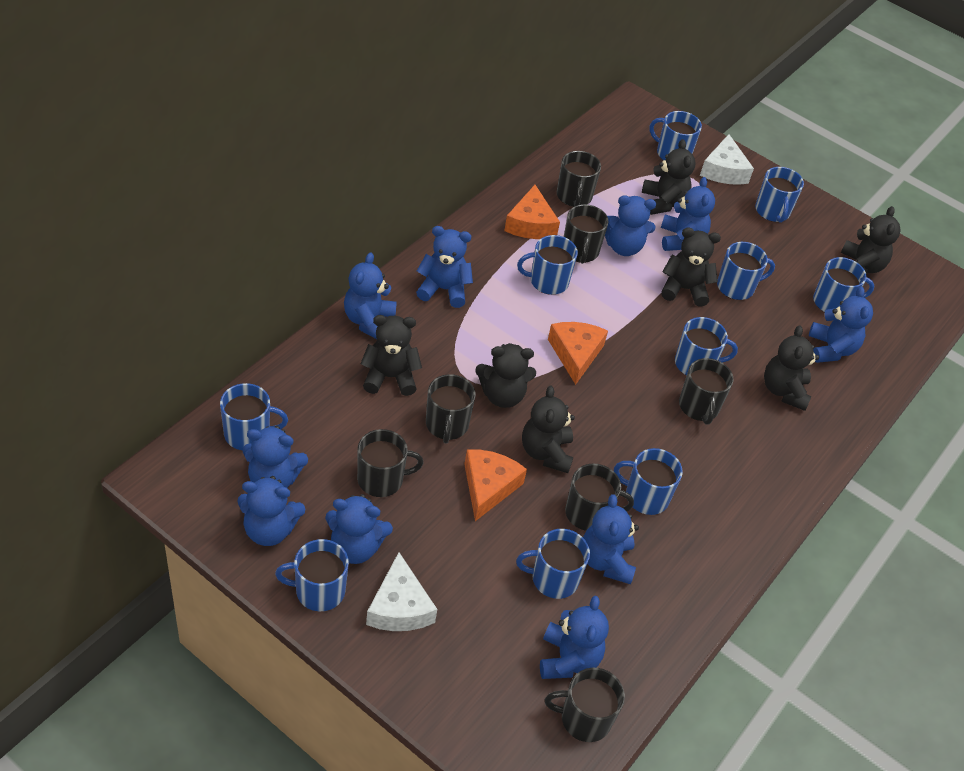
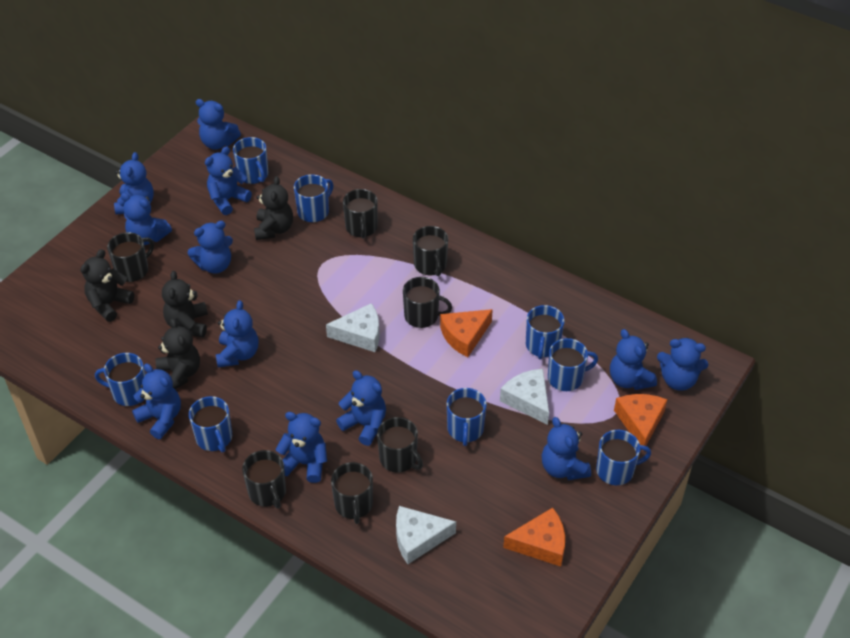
black teddy bear: 7 -> 4
blue mug: 10 -> 8
blue teddy bear: 10 -> 12
white cheese: 2 -> 3

